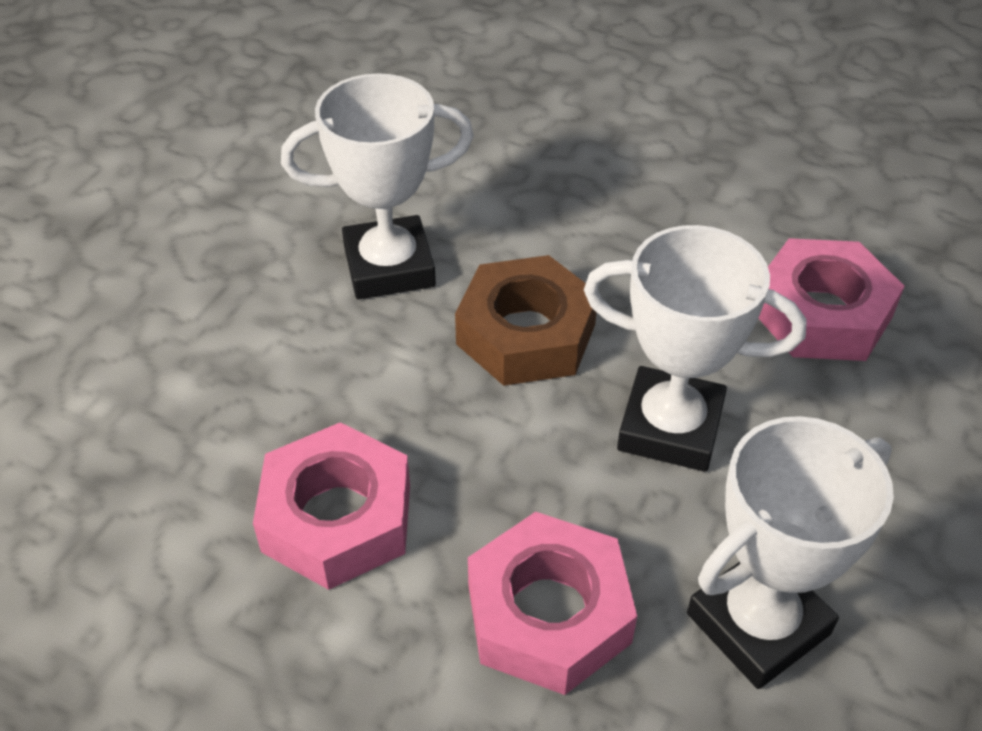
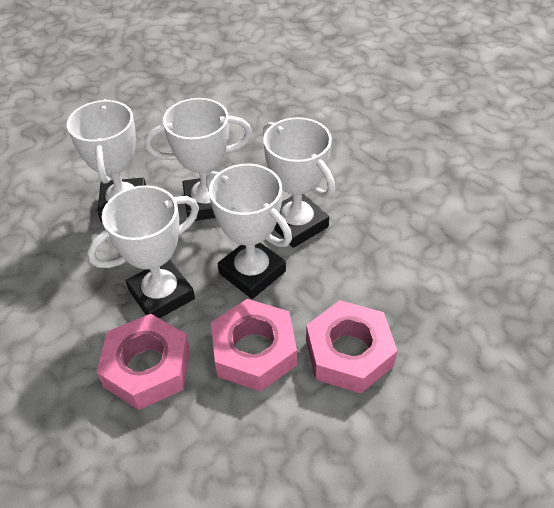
brown nut: 1 -> 0
white trophy: 3 -> 5

